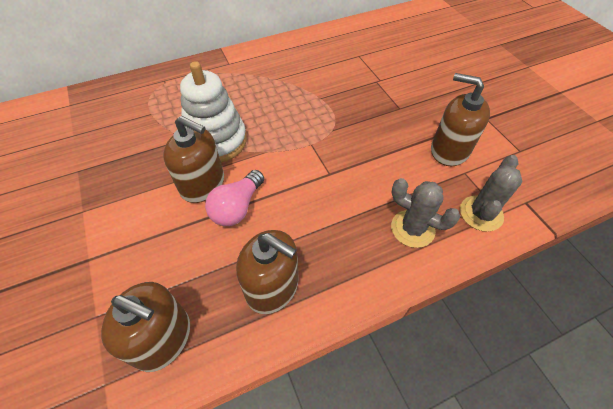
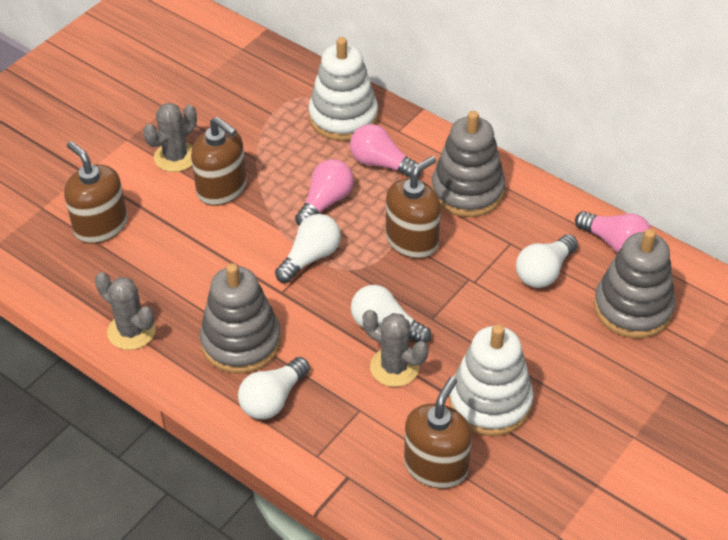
grey cactus: 2 -> 3
grey stacking toy: 0 -> 3
pink light bulb: 1 -> 3
white light bulb: 0 -> 4
white stacking toy: 1 -> 2

